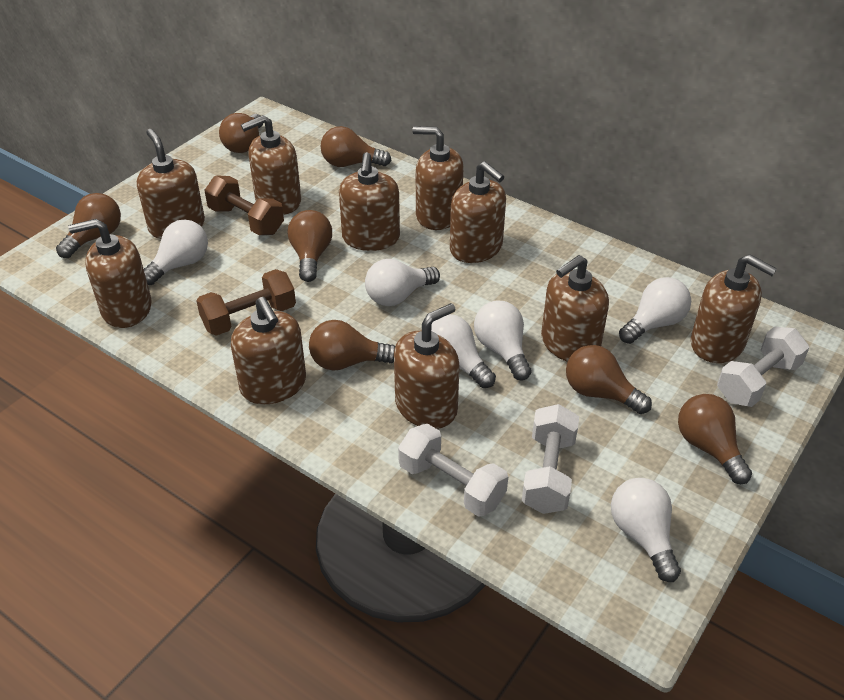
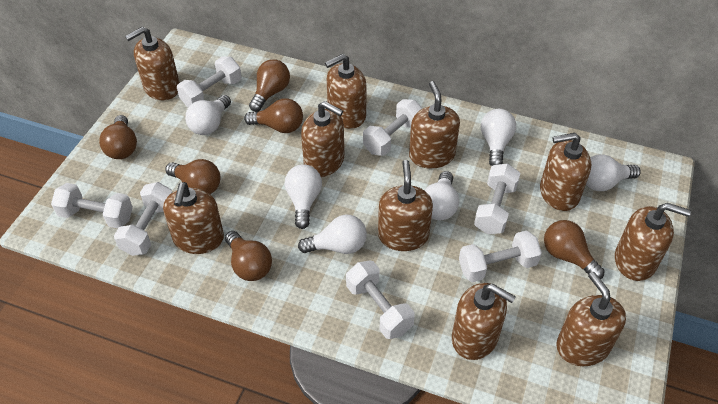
brown dumbbell: 2 -> 0
brown light bulb: 7 -> 6
white dumbbell: 3 -> 7

